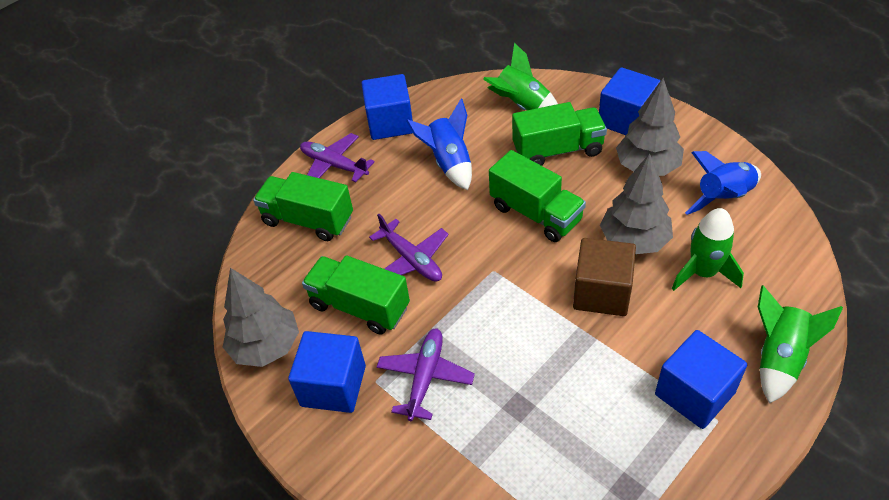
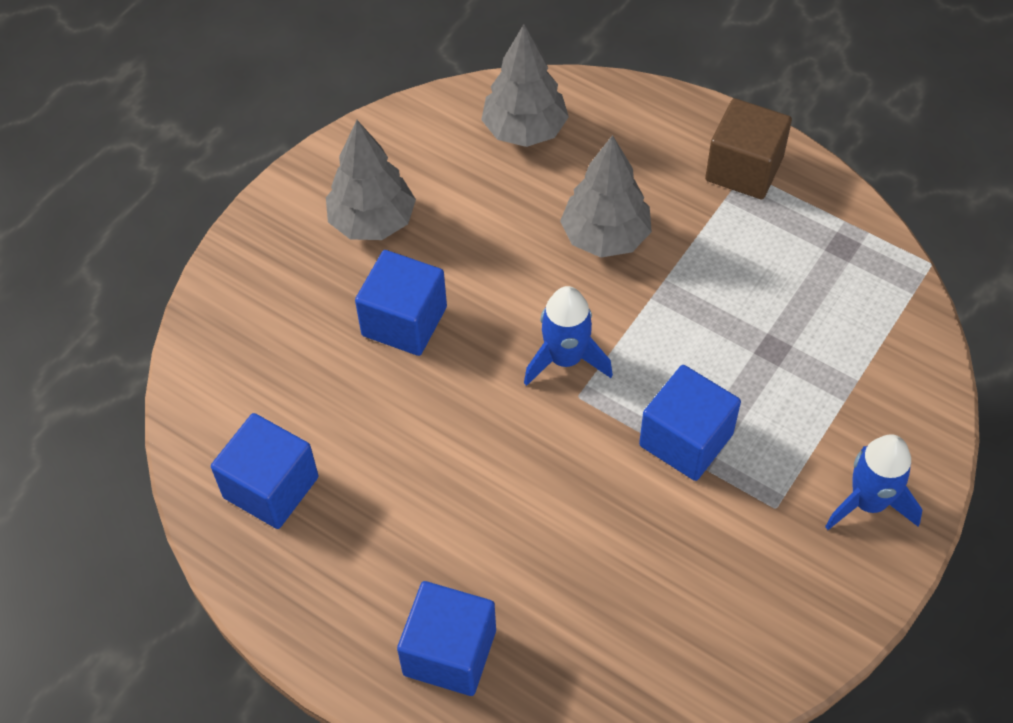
green rocket: 3 -> 0
green truck: 4 -> 0
purple plane: 3 -> 0

